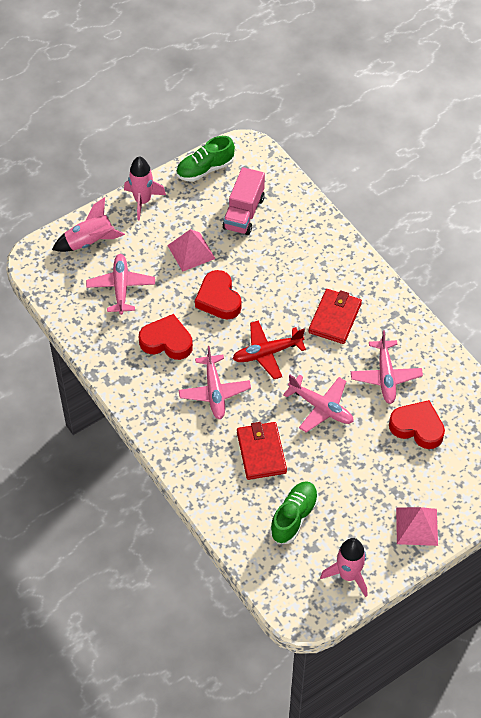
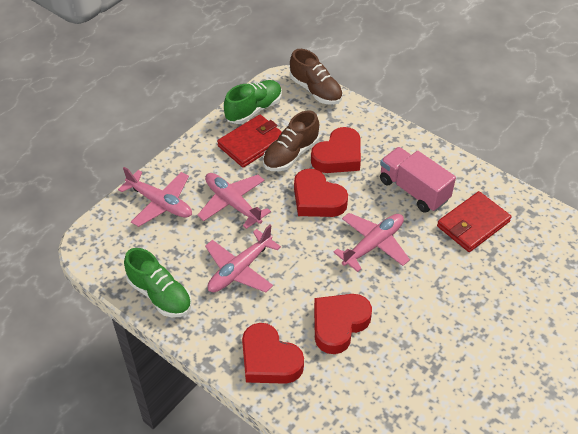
brown shoe: 0 -> 2
pink pyramid: 2 -> 0
pink rocket: 3 -> 0
red heart: 3 -> 4
red plane: 1 -> 0

